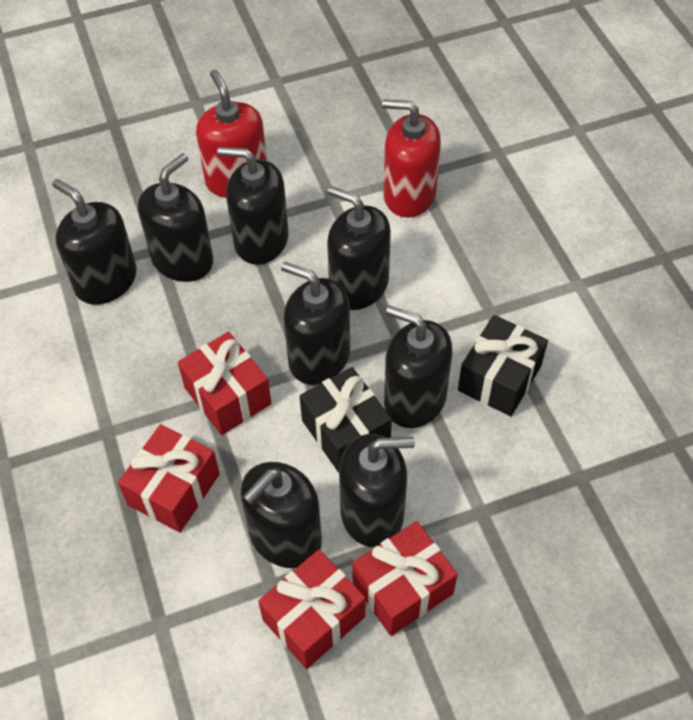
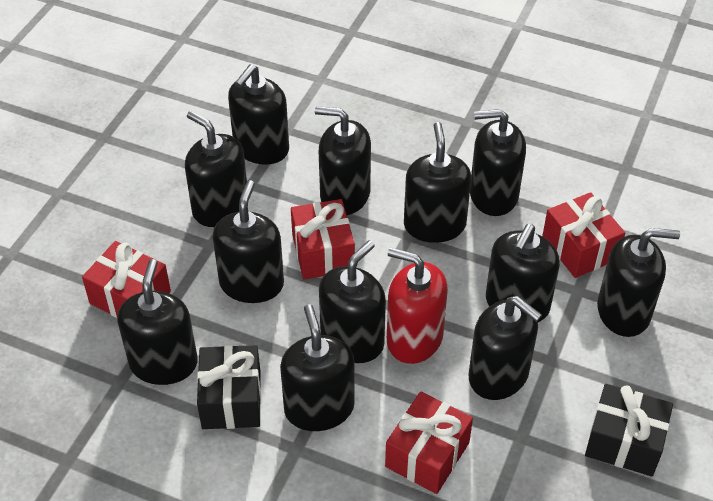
black soap dispenser: 8 -> 12
red soap dispenser: 2 -> 1

